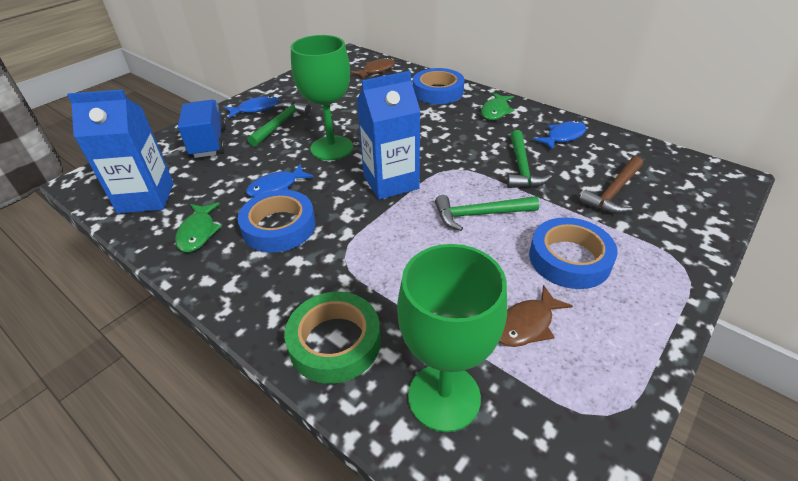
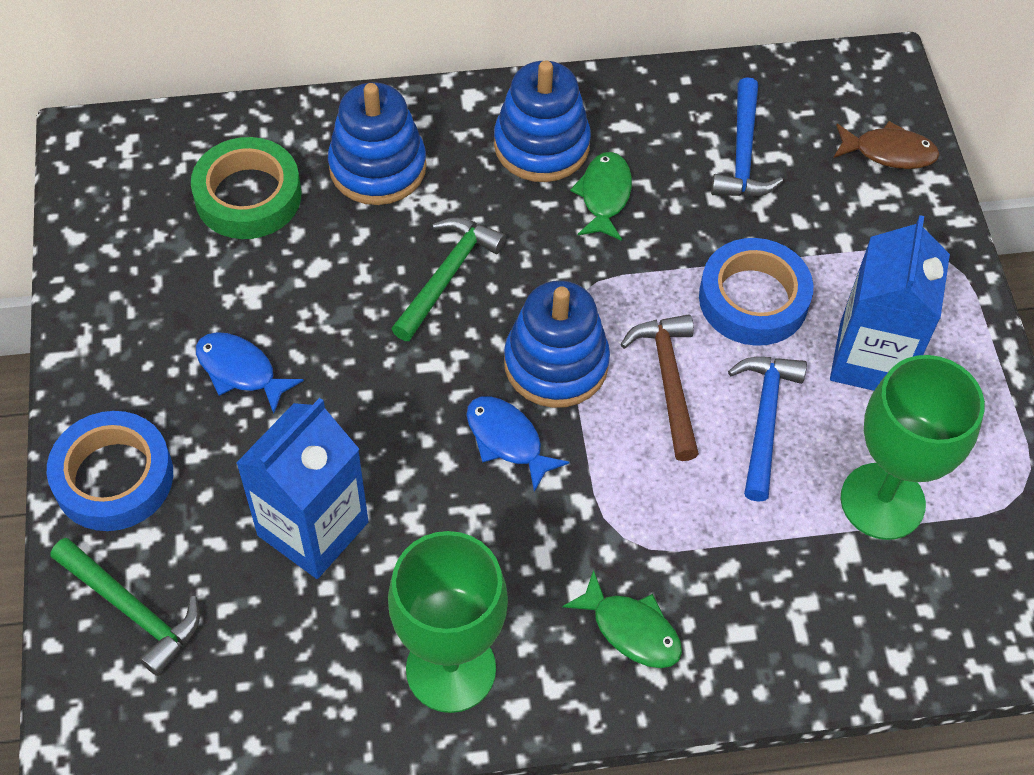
blue fish: 3 -> 2
blue hammer: 0 -> 2
blue stacking toy: 0 -> 3
blue tape: 3 -> 2
blue truck: 1 -> 0
brown fish: 2 -> 1
green hammer: 3 -> 2

